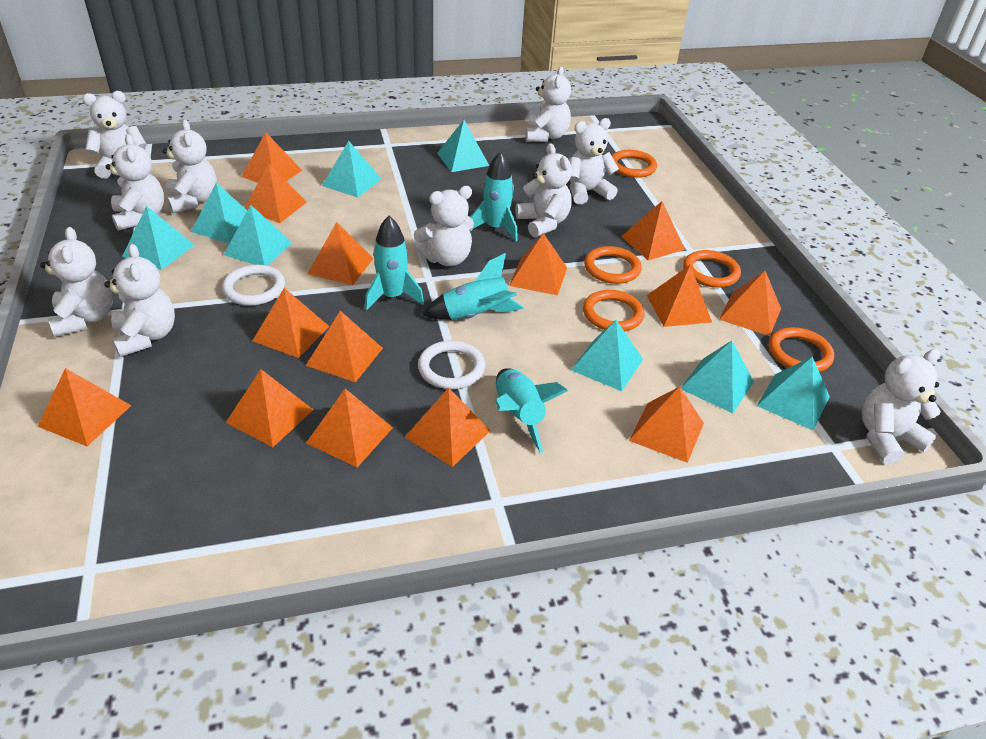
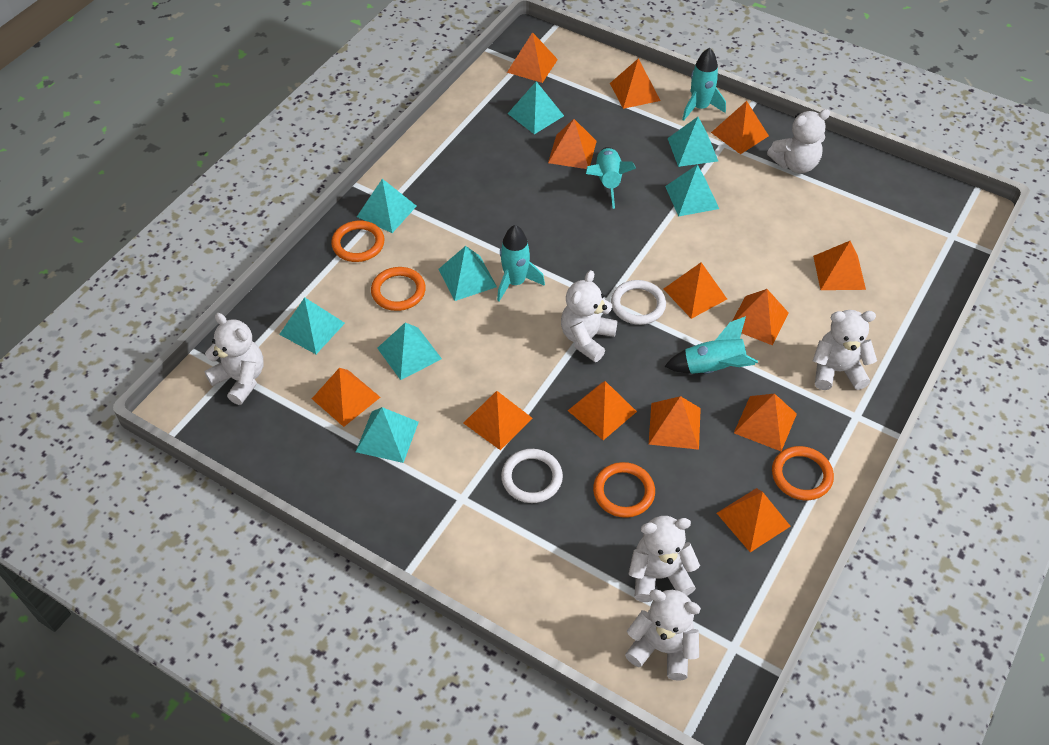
orange pyramid: 14 -> 13
orange ring: 5 -> 4
white teddy bear: 10 -> 6

